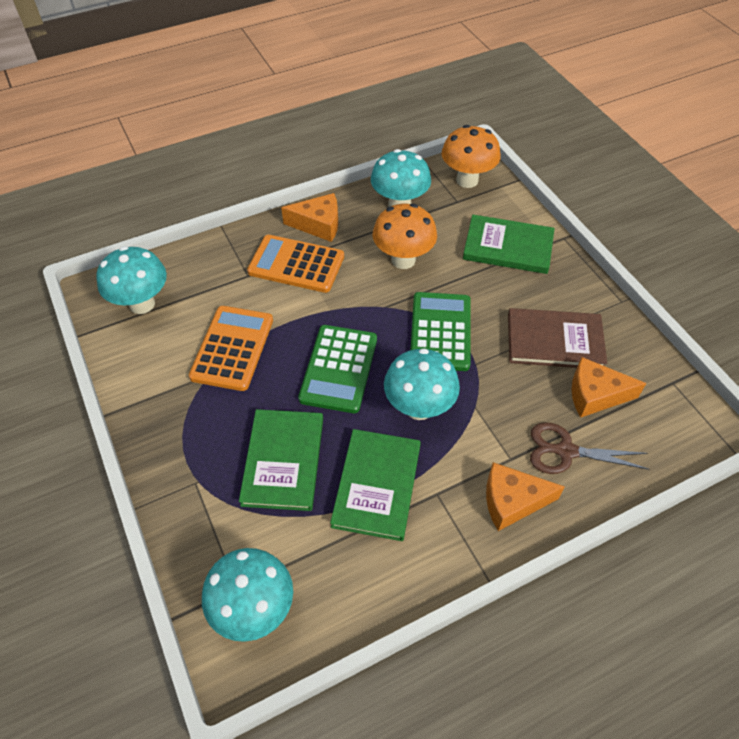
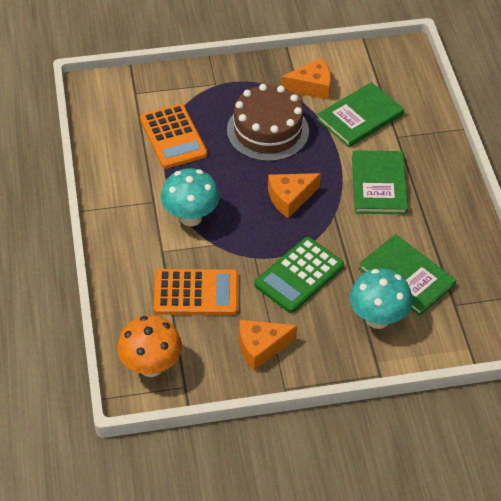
brown book: 1 -> 0
brown cake: 0 -> 1
brown scissors: 1 -> 0
green calculator: 2 -> 1
orange mushroom: 2 -> 1
turquoise mushroom: 4 -> 2

